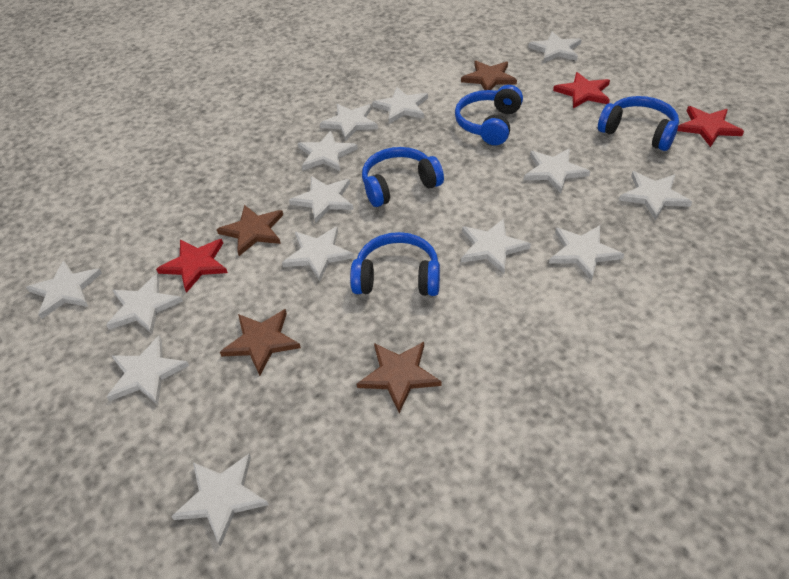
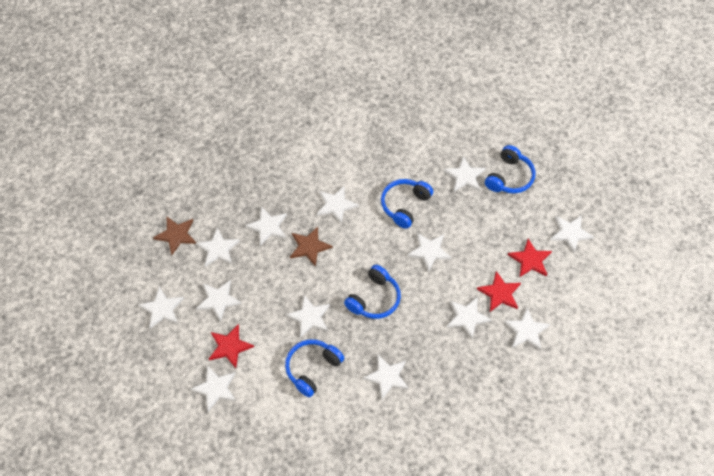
brown star: 4 -> 2
white star: 14 -> 13

